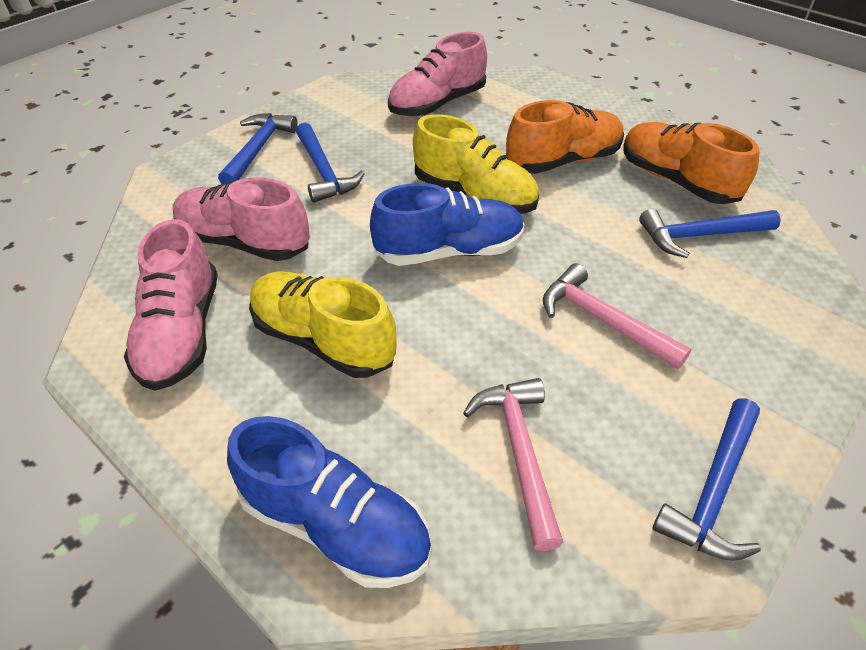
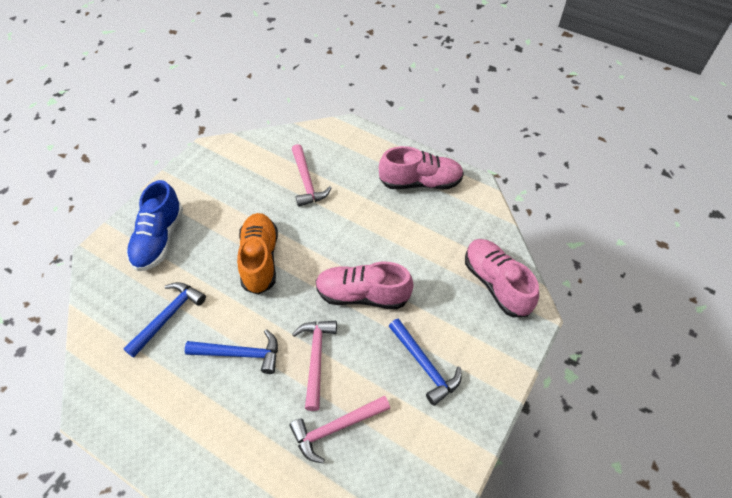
blue hammer: 4 -> 3
blue shoe: 2 -> 1
orange shoe: 2 -> 1
pink hammer: 2 -> 3
yellow shoe: 2 -> 0

